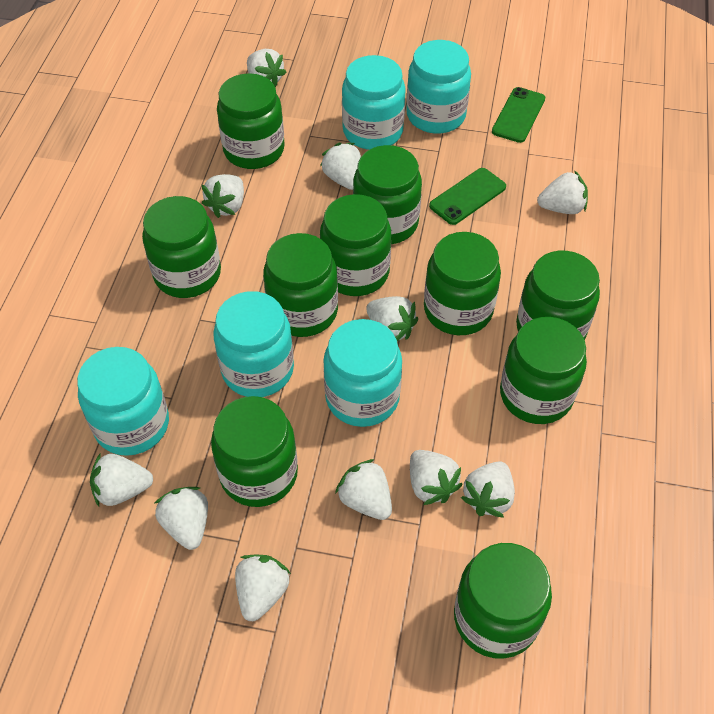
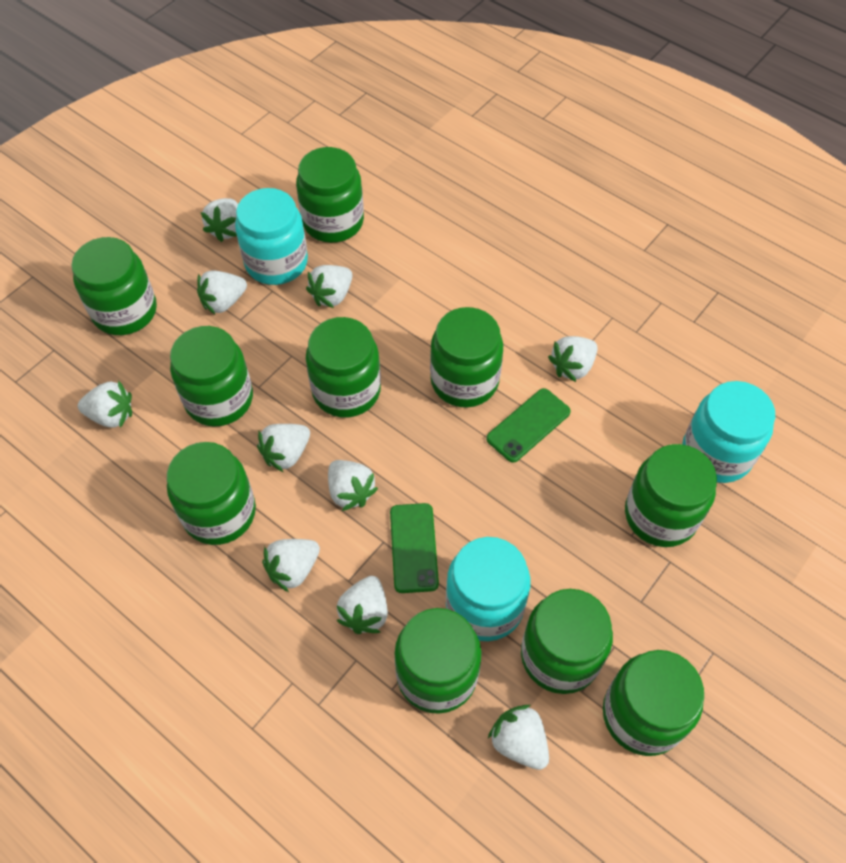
turquoise jar: 5 -> 3
white strawberry: 11 -> 10

